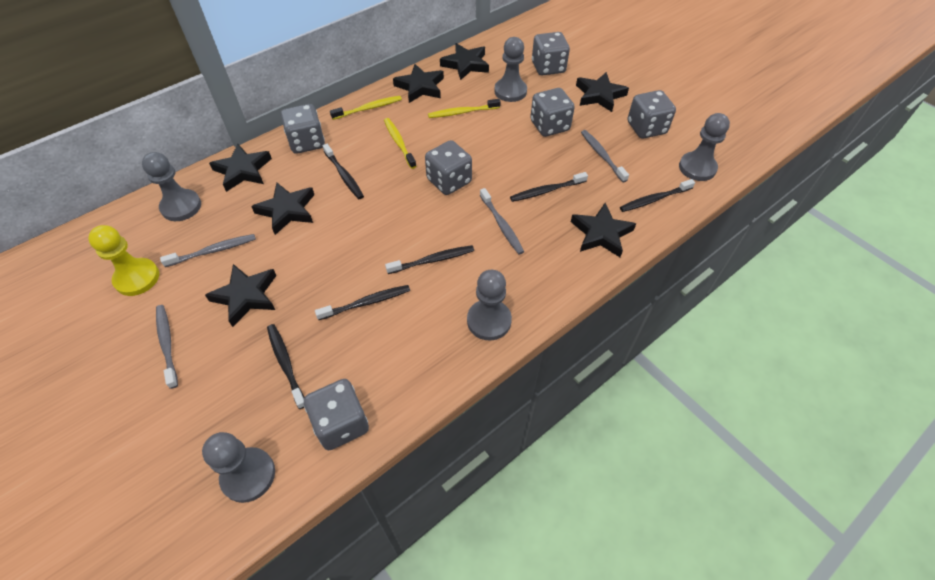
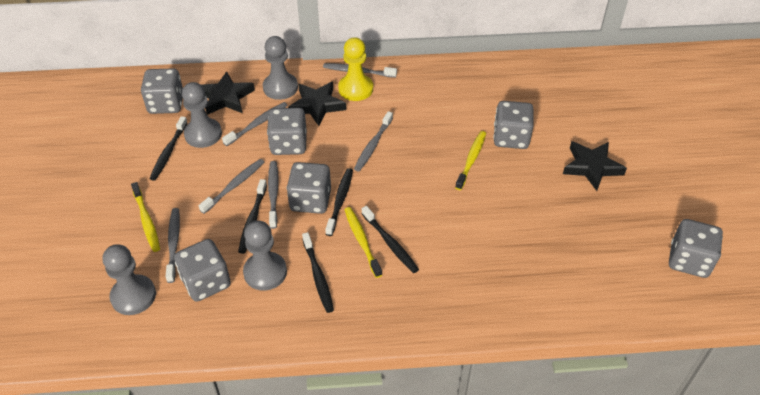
black star: 7 -> 3
black toothbrush: 6 -> 5
grey pawn: 5 -> 4
grey toothbrush: 4 -> 6

